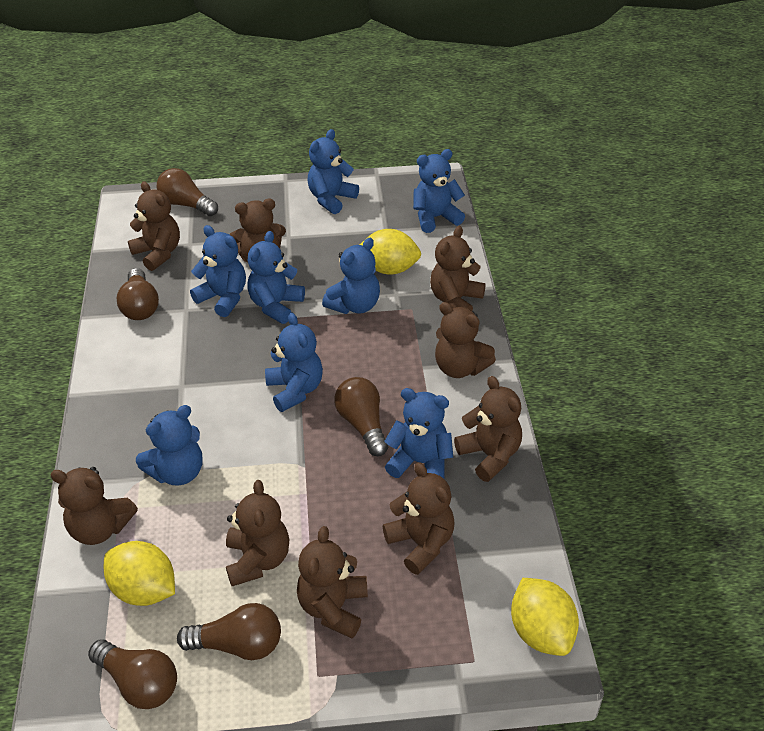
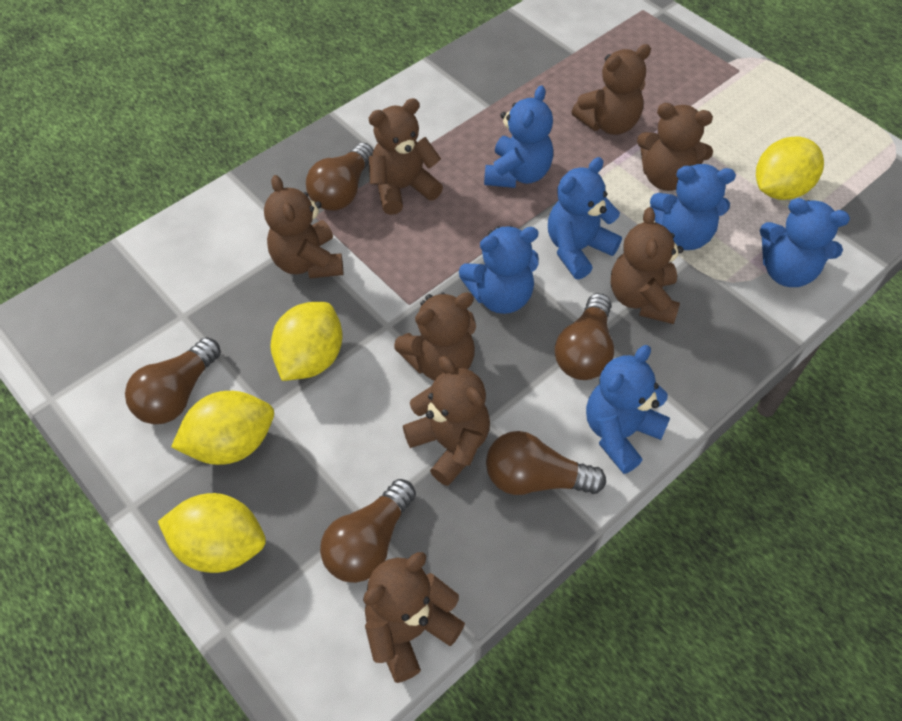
blue teddy bear: 8 -> 6
brown teddy bear: 9 -> 8
yellow lemon: 3 -> 4

